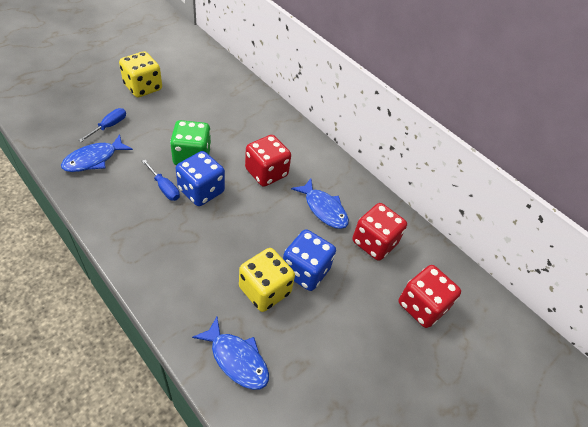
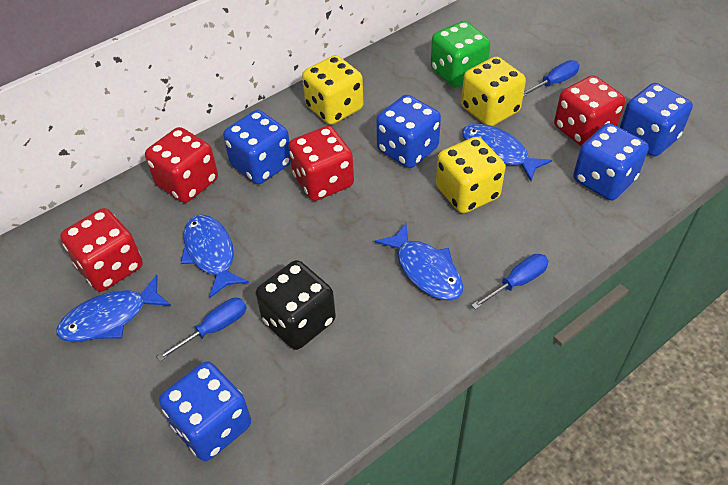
black dice: 0 -> 1
blue dice: 2 -> 5
blue fish: 3 -> 4
blue screwdriver: 2 -> 3
red dice: 3 -> 4
yellow dice: 2 -> 3

